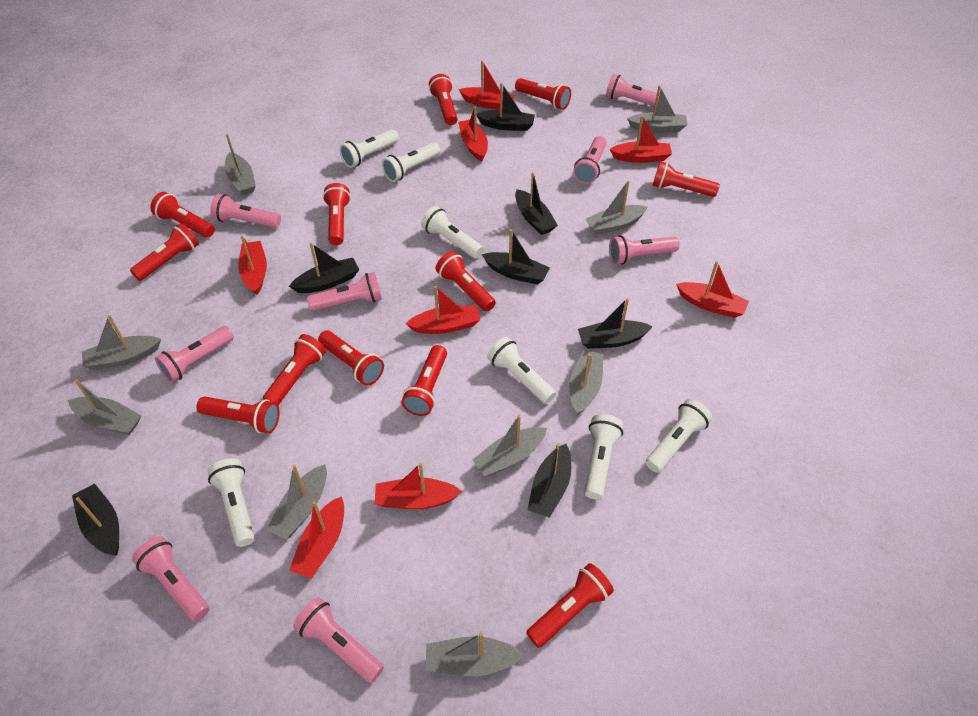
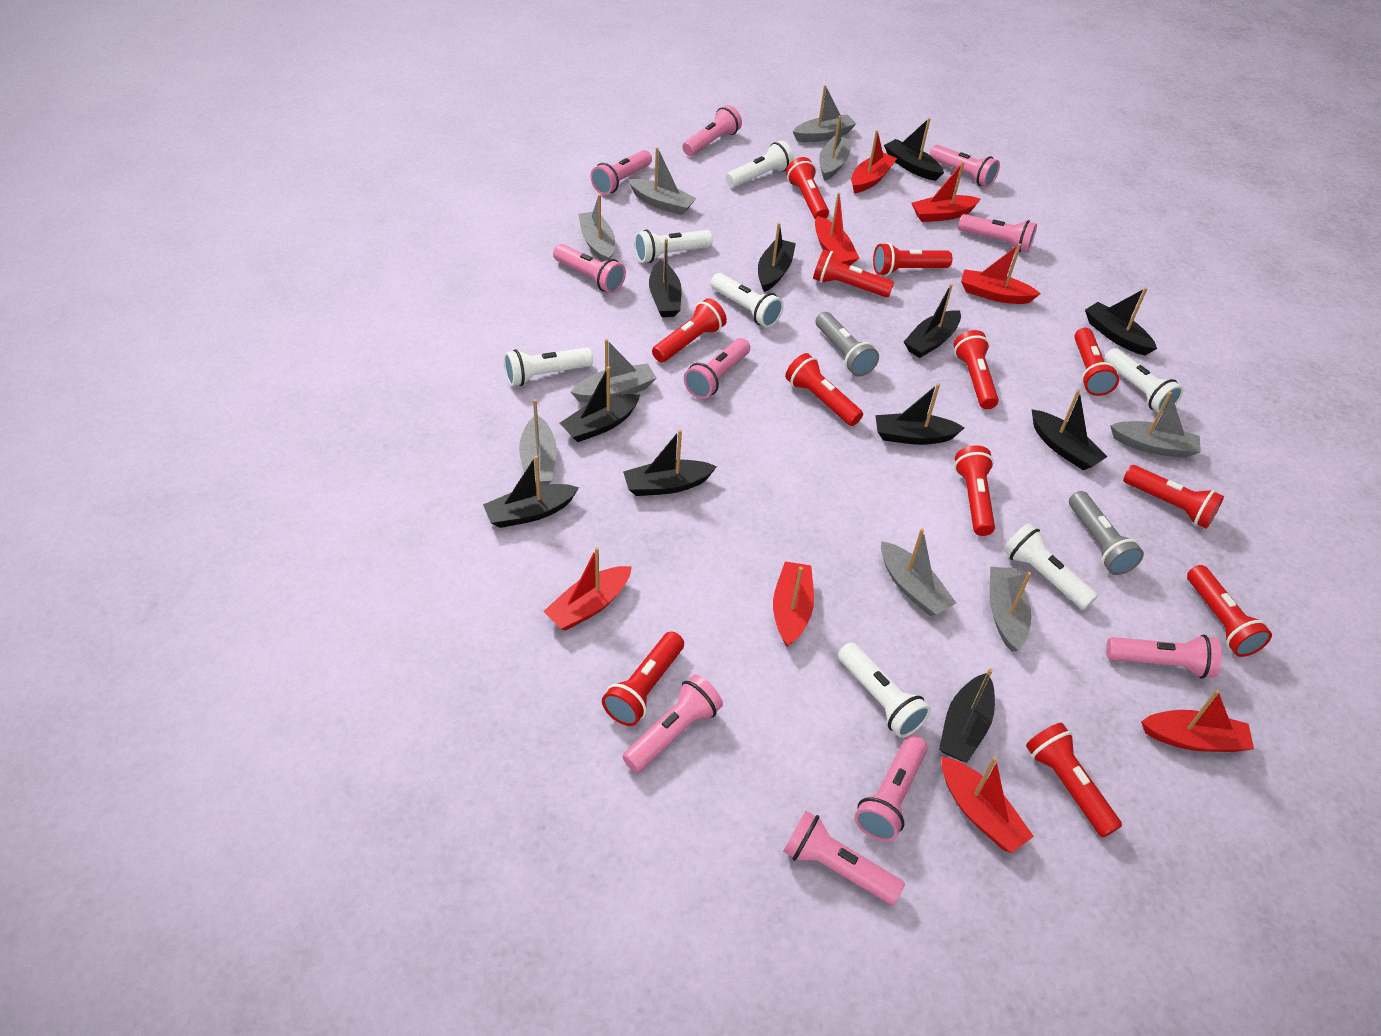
black boat: 7 -> 11
grey flashlight: 0 -> 2
pink flashlight: 8 -> 10

